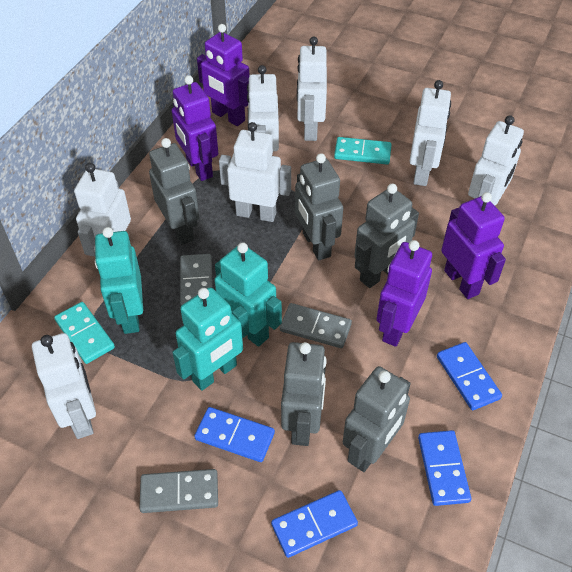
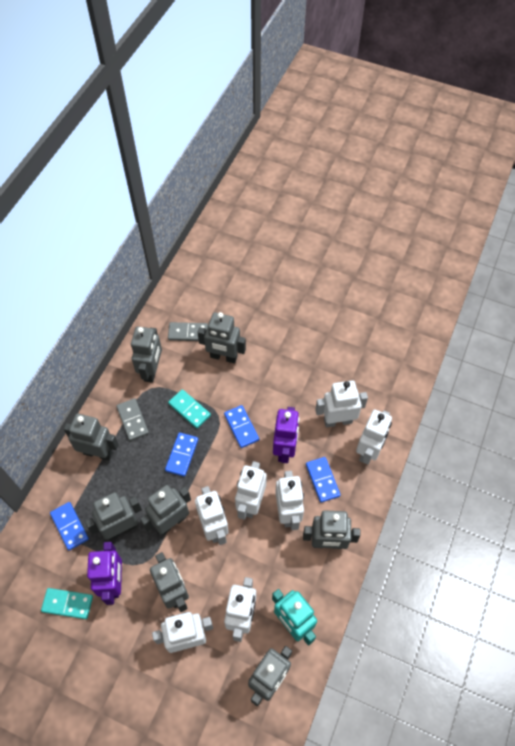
grey domino: 3 -> 2
grey robot: 5 -> 8
purple robot: 4 -> 2
turquoise robot: 3 -> 1

